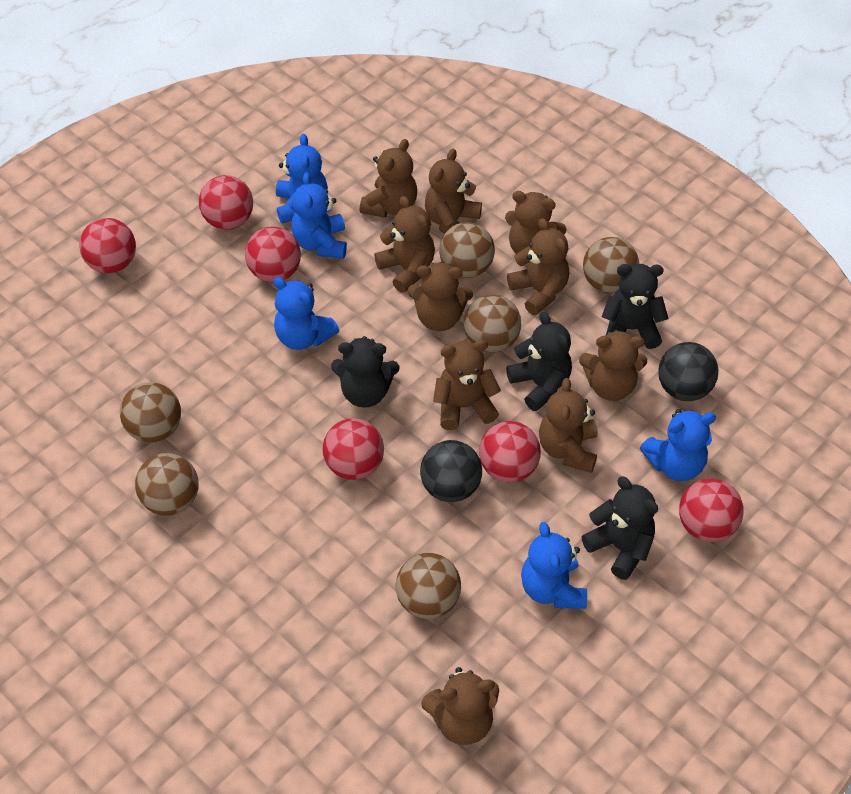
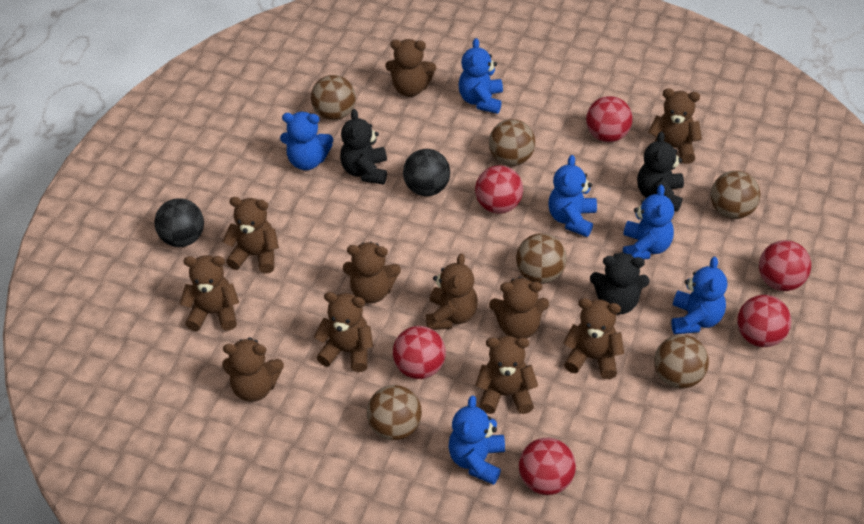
black teddy bear: 4 -> 3
blue teddy bear: 5 -> 6
brown teddy bear: 10 -> 11

